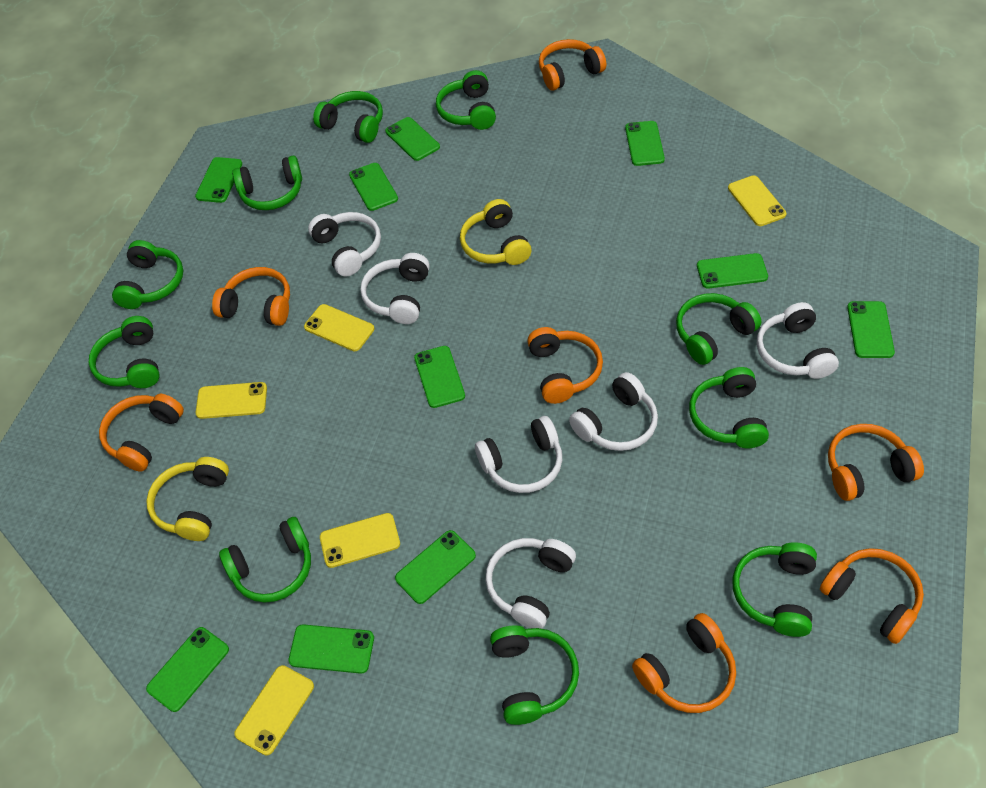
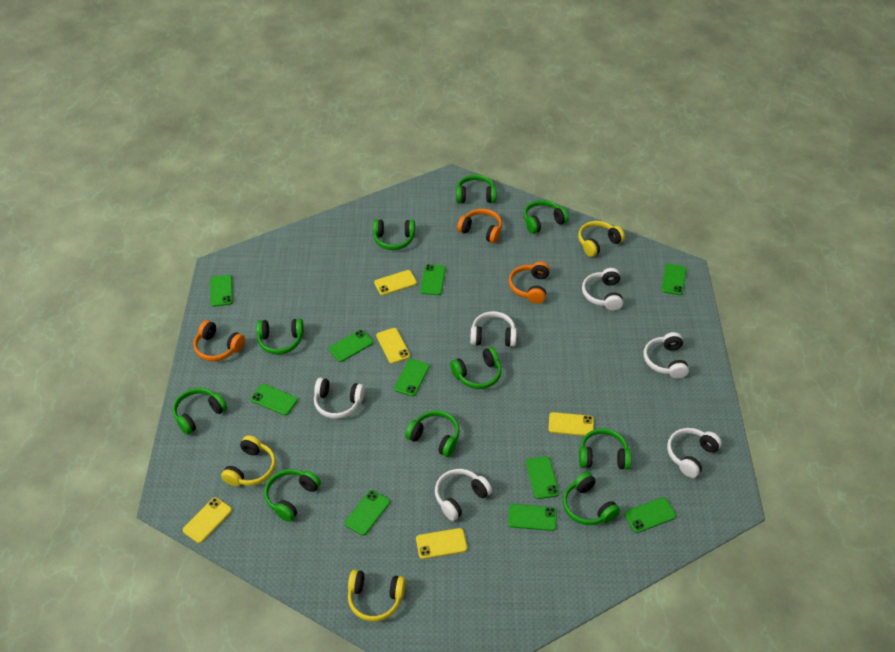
orange headphones: 7 -> 3
yellow headphones: 2 -> 3

